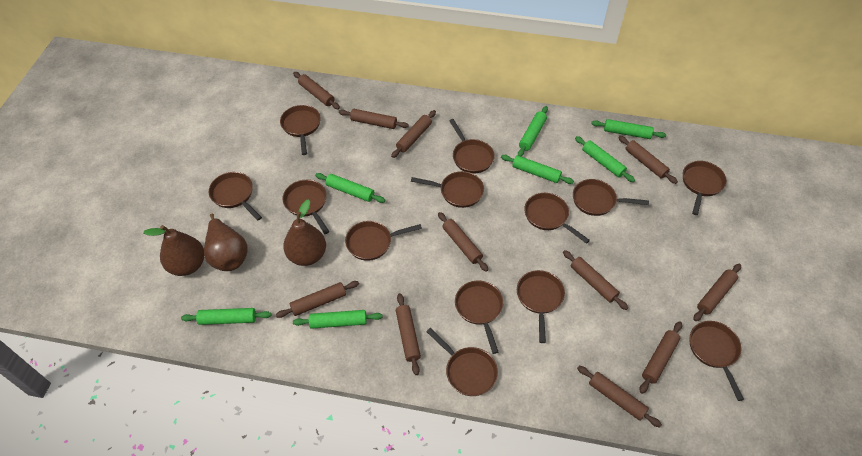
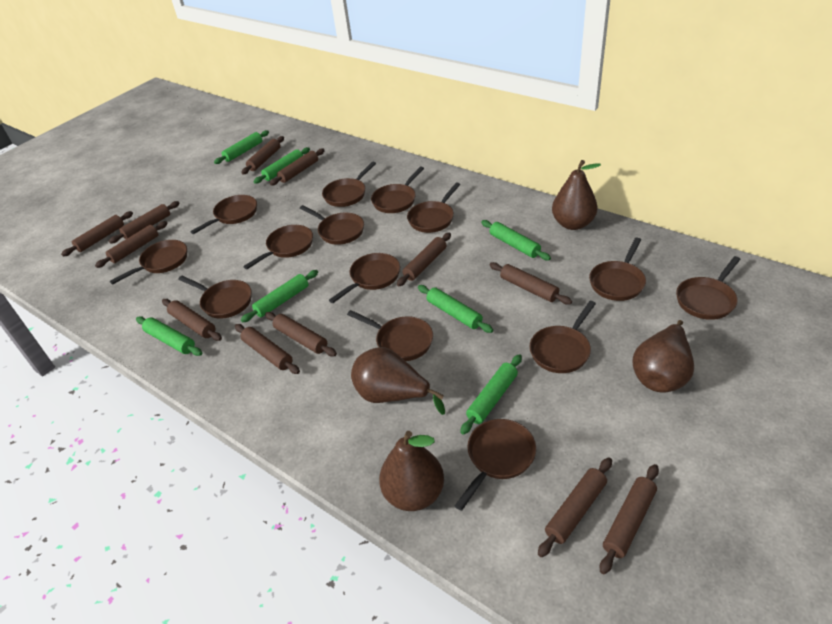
brown pan: 13 -> 14
brown pear: 3 -> 4
brown rolling pin: 11 -> 12

